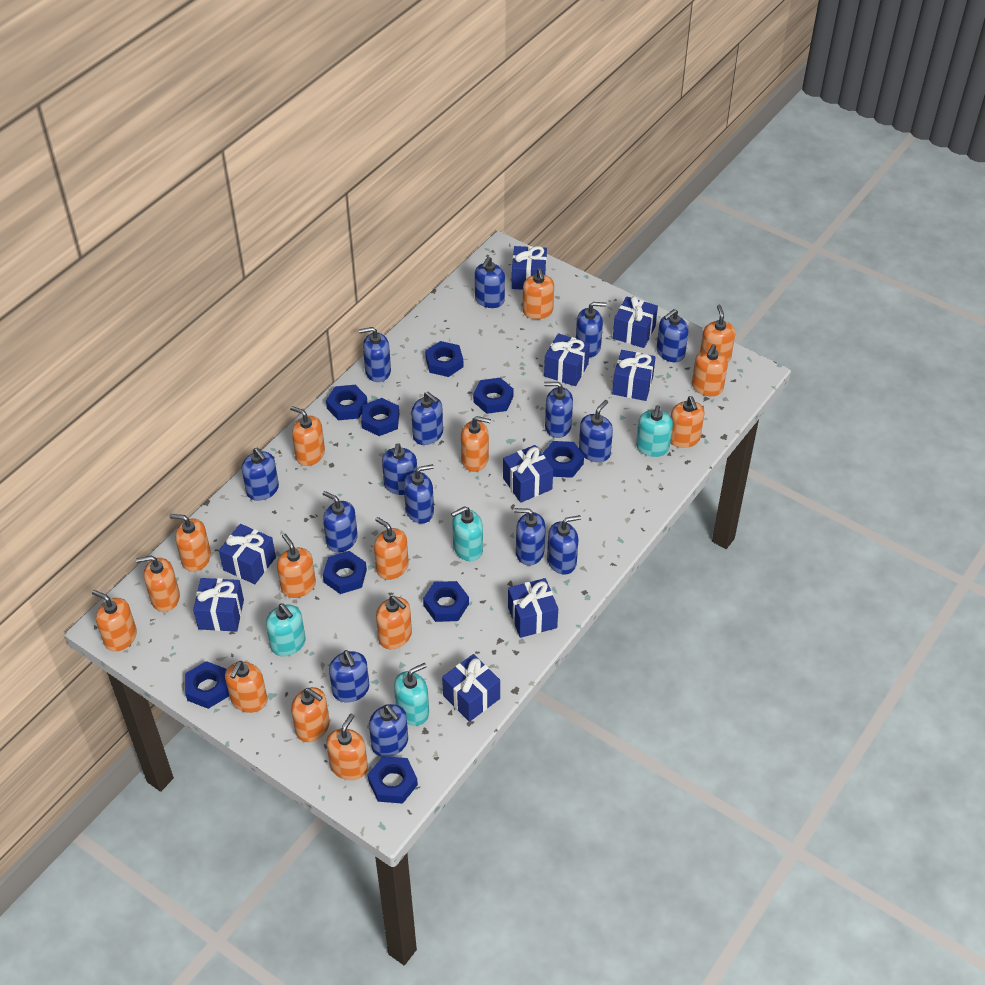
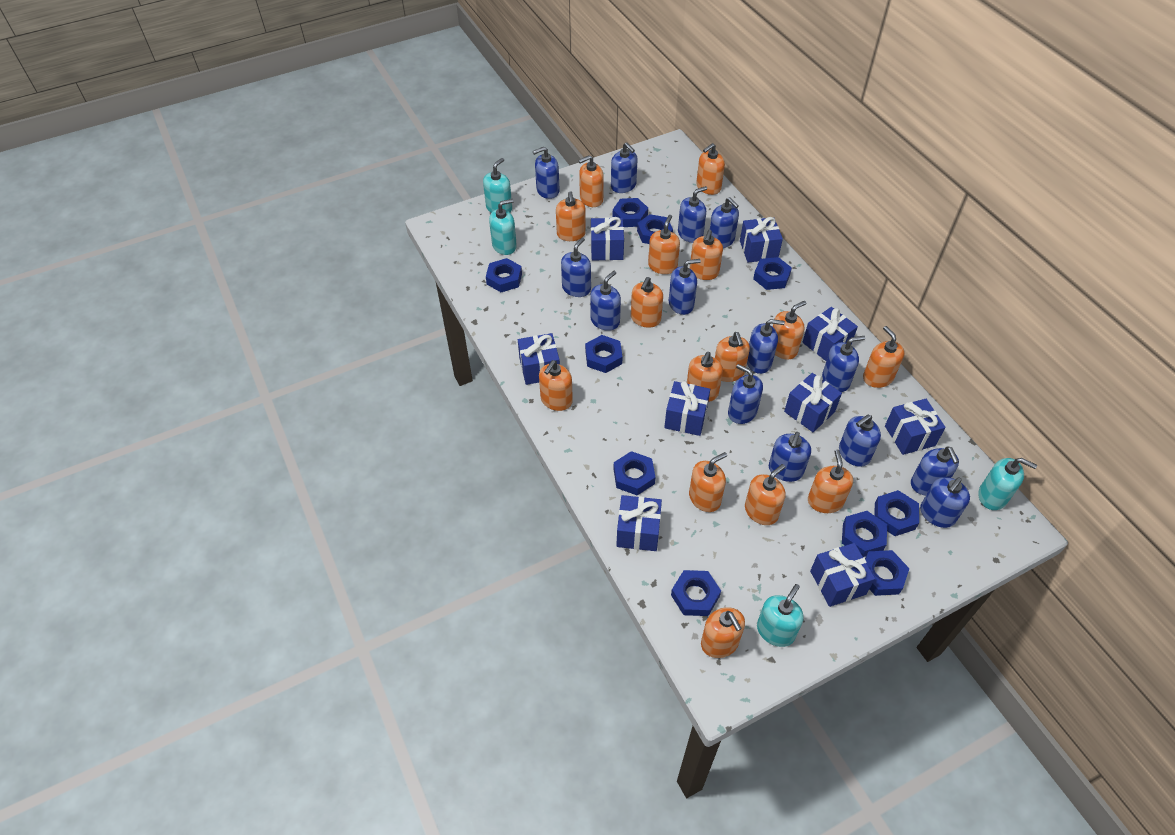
blue nut: 9 -> 10
blue soap dispenser: 15 -> 14

